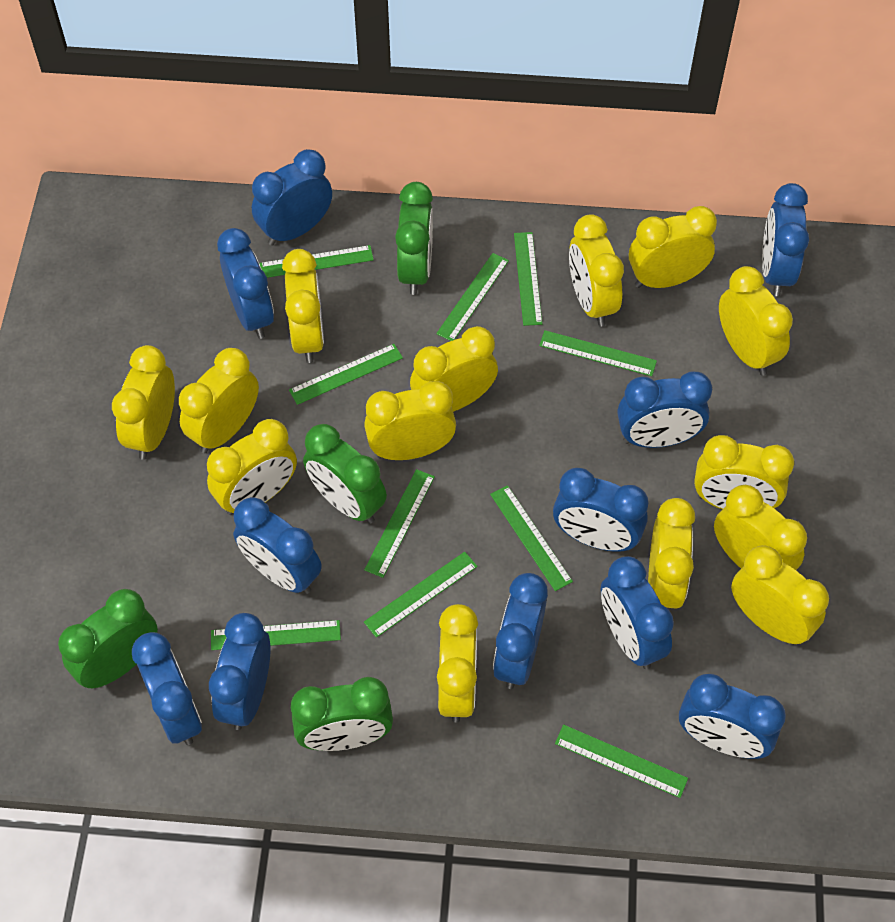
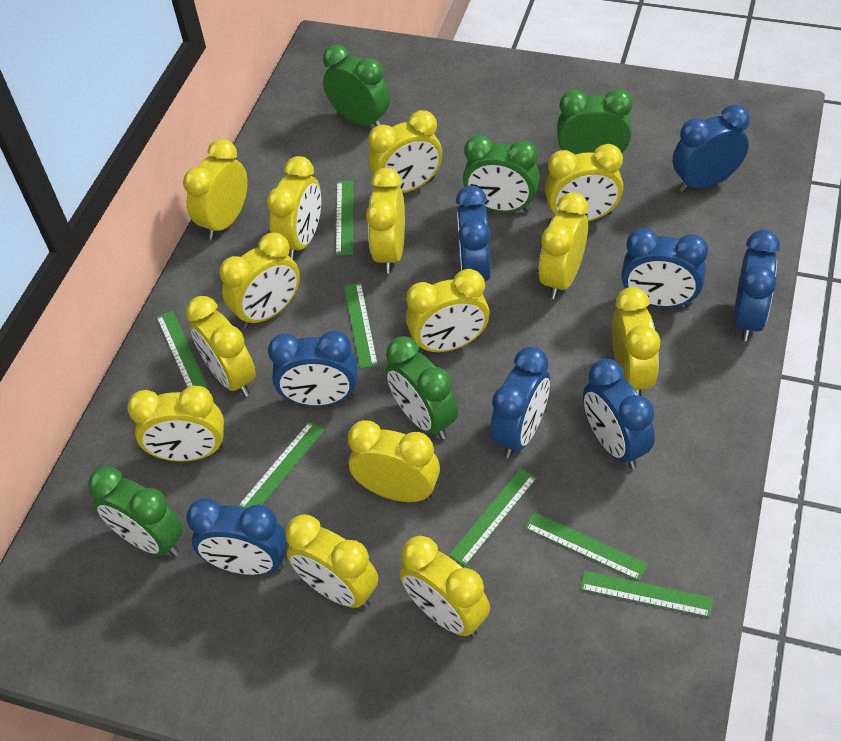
blue clock: 11 -> 8
green clock: 4 -> 5
green ruler: 10 -> 7

